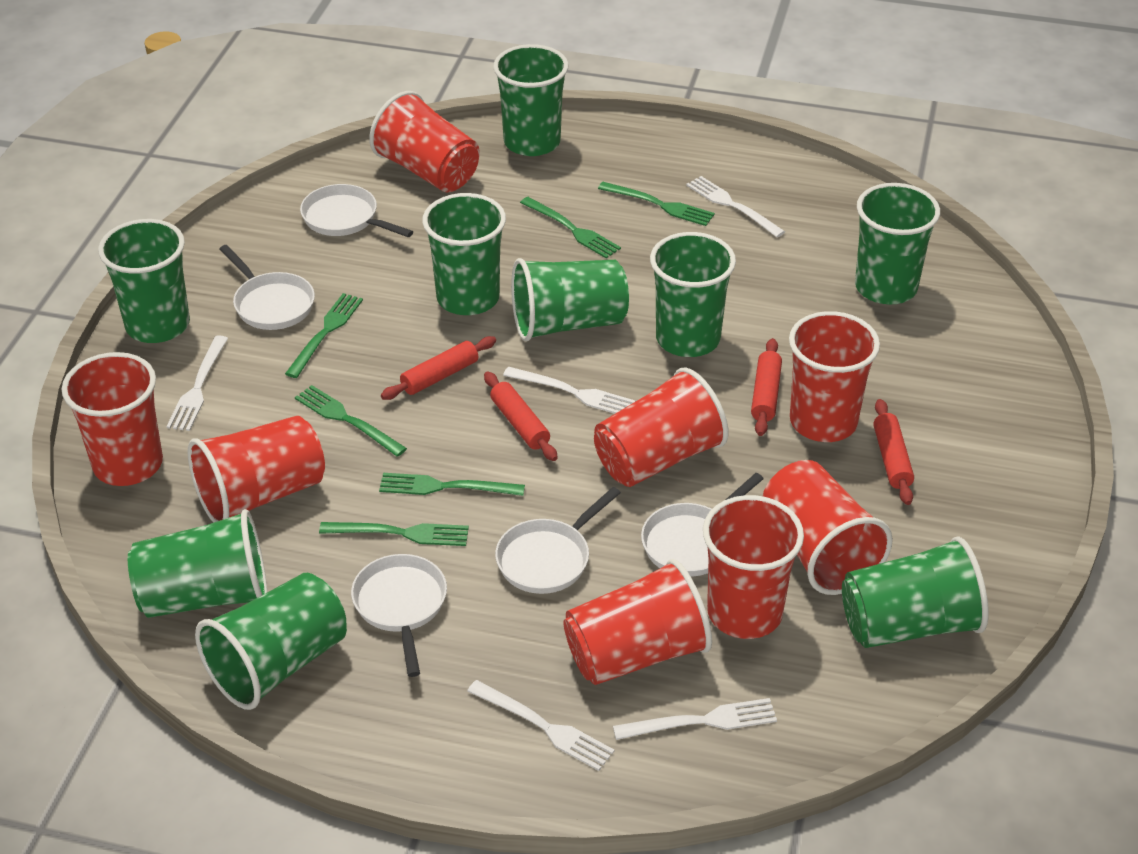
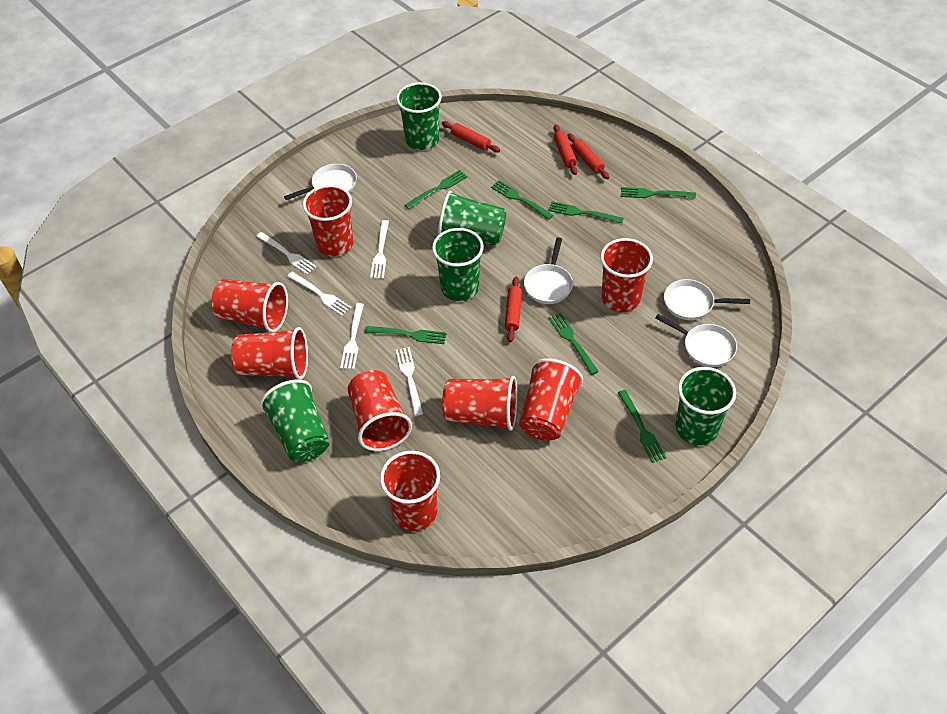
green cup: 9 -> 5
green fork: 6 -> 7
white pan: 5 -> 4

